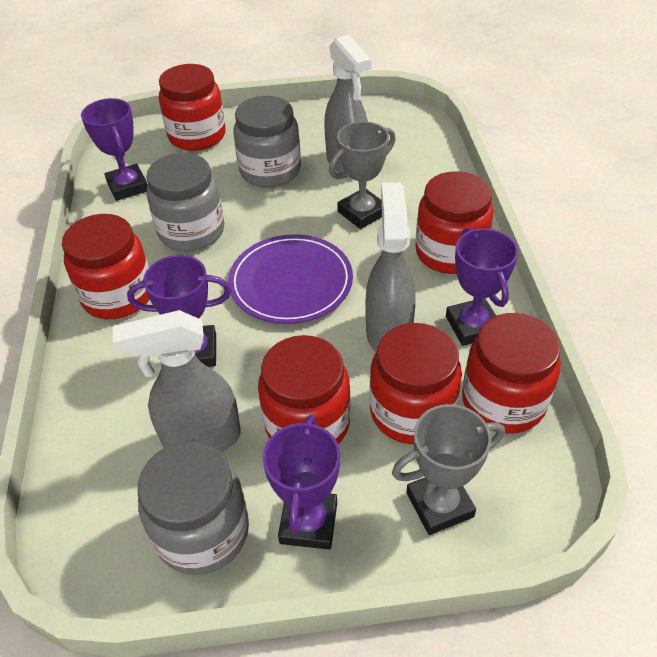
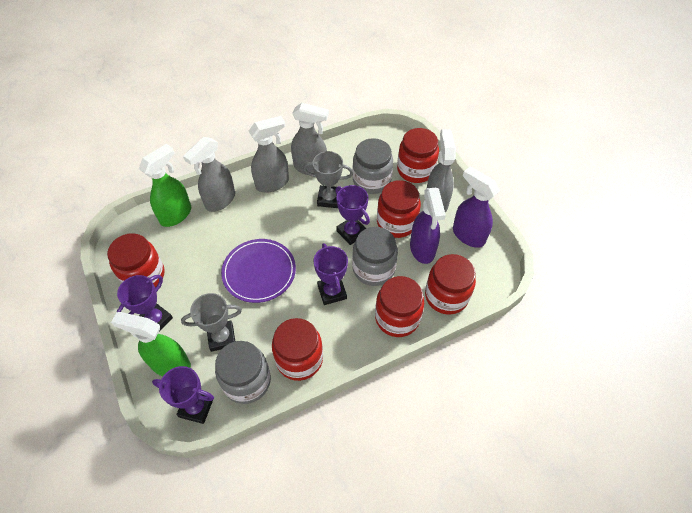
green spray bottle: 0 -> 2
grey spray bottle: 3 -> 4
purple spray bottle: 0 -> 2

